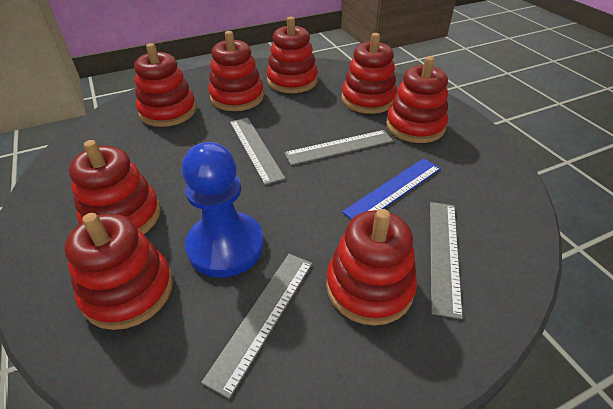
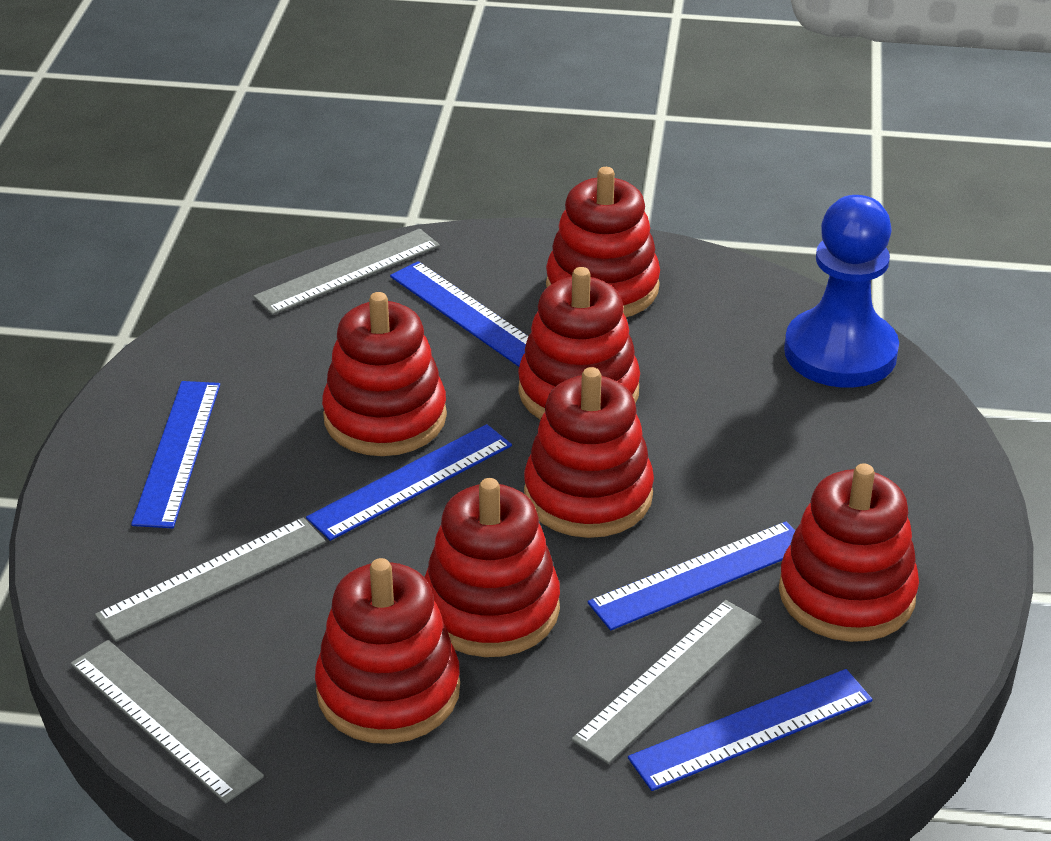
blue ruler: 1 -> 5
red stacking toy: 8 -> 7

